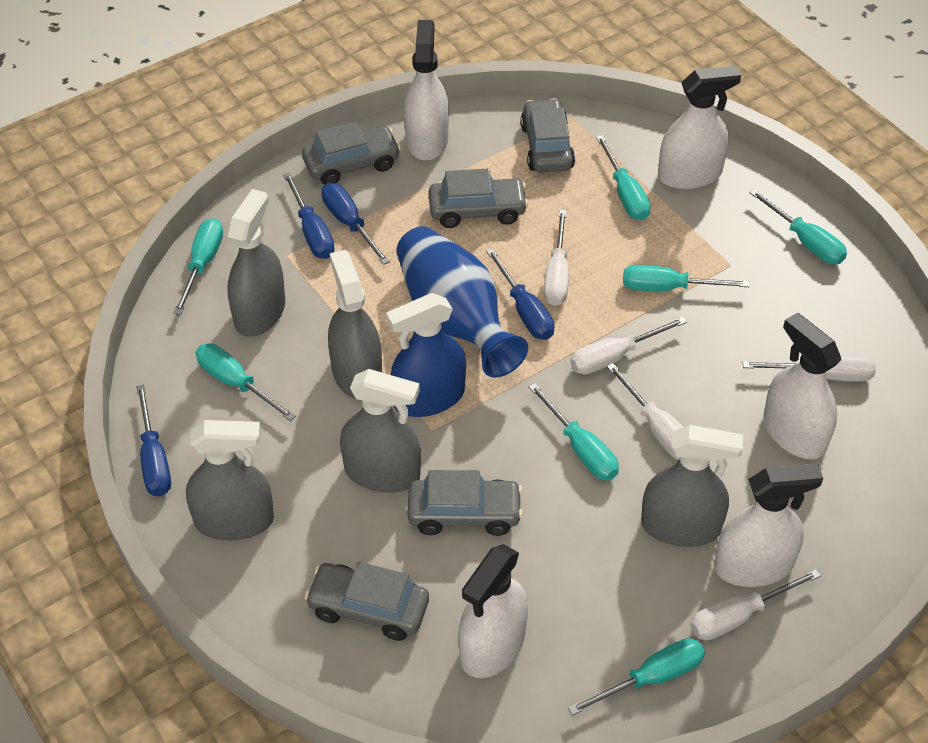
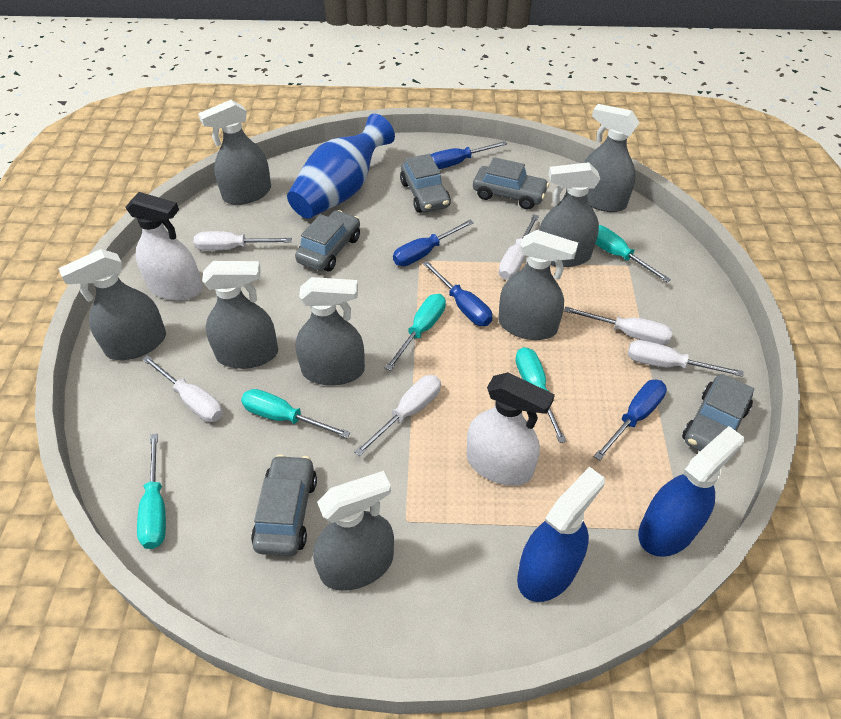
blue spray bottle: 1 -> 2
grey spray bottle: 5 -> 8
turquoise screwdriver: 7 -> 5
white screwdriver: 5 -> 6
white spray bottle: 5 -> 2

